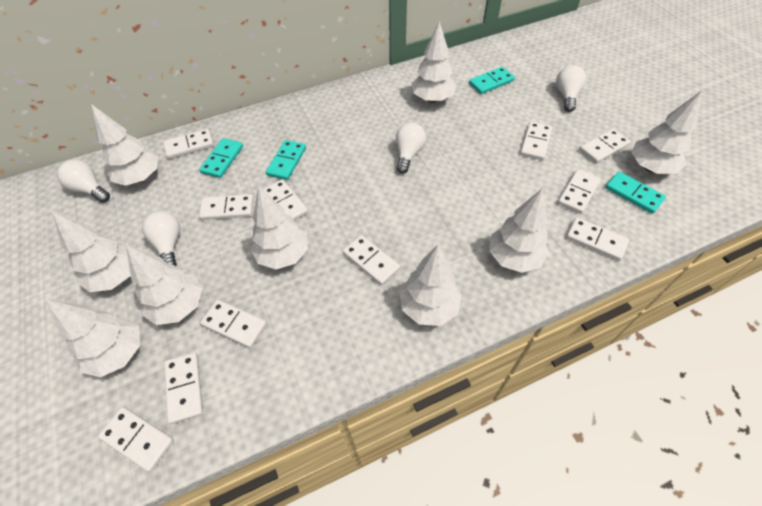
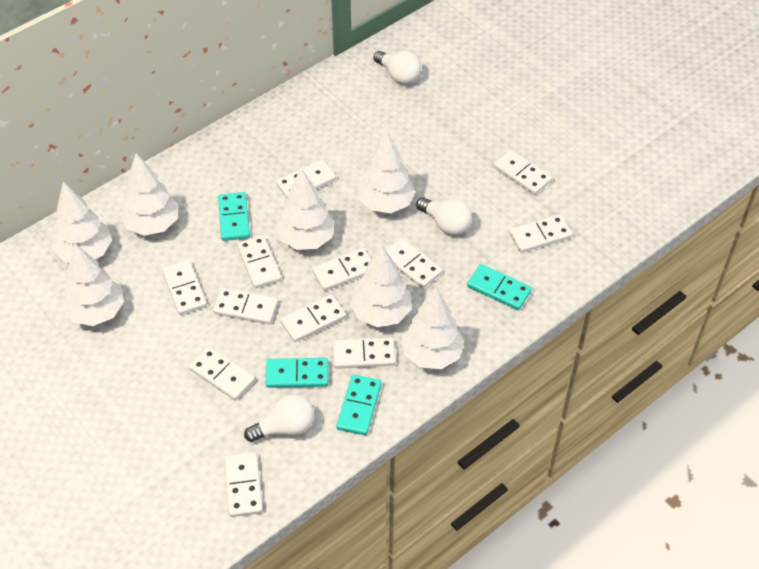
white domino: 11 -> 12
white light bulb: 4 -> 3
white tree: 9 -> 7

